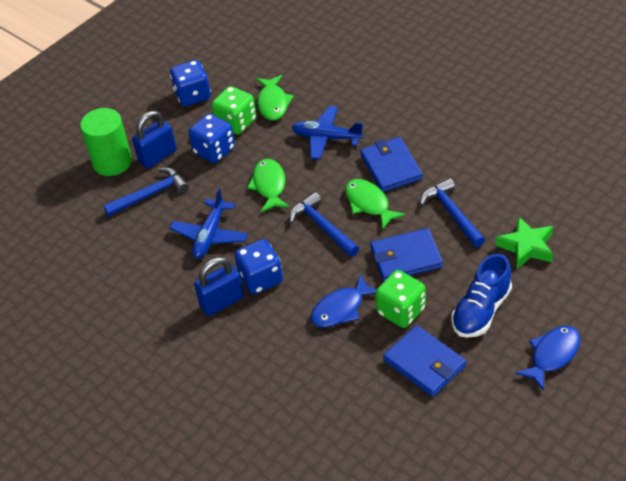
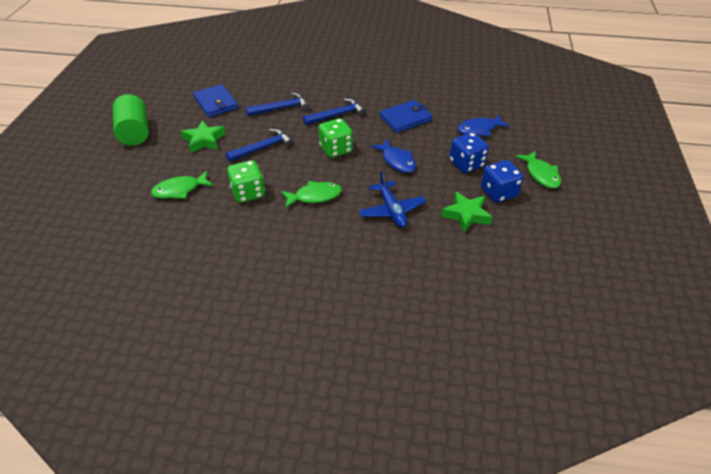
blue dice: 3 -> 2
blue padlock: 2 -> 0
blue plane: 2 -> 1
blue shoe: 1 -> 0
blue wallet: 3 -> 2
green star: 1 -> 2

